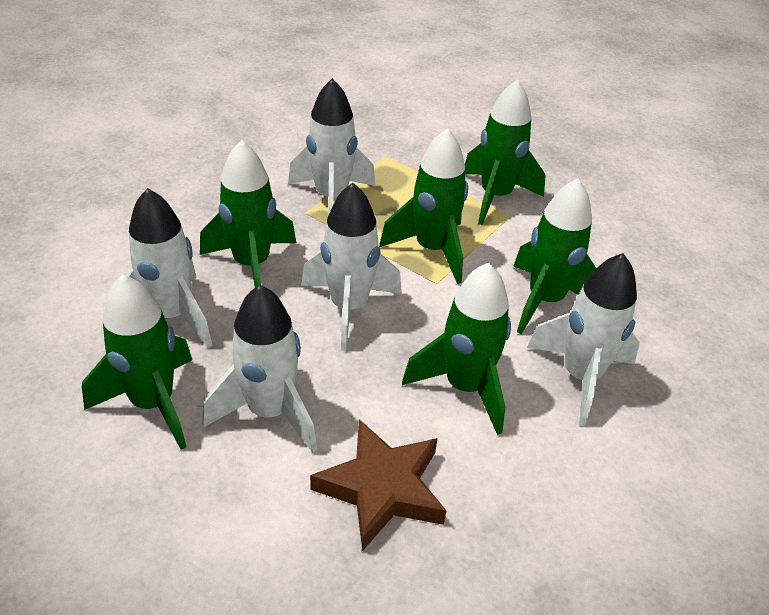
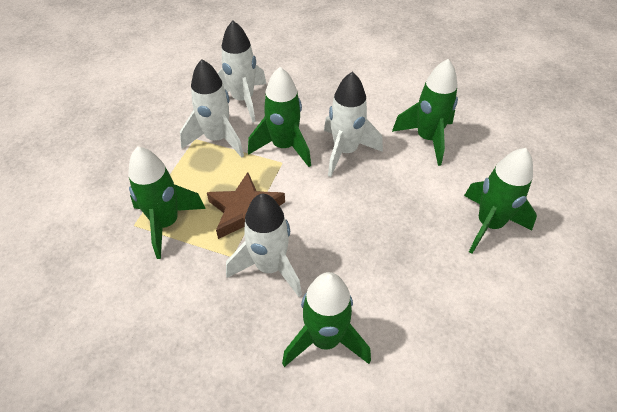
green rocket: 6 -> 5
white rocket: 5 -> 4

